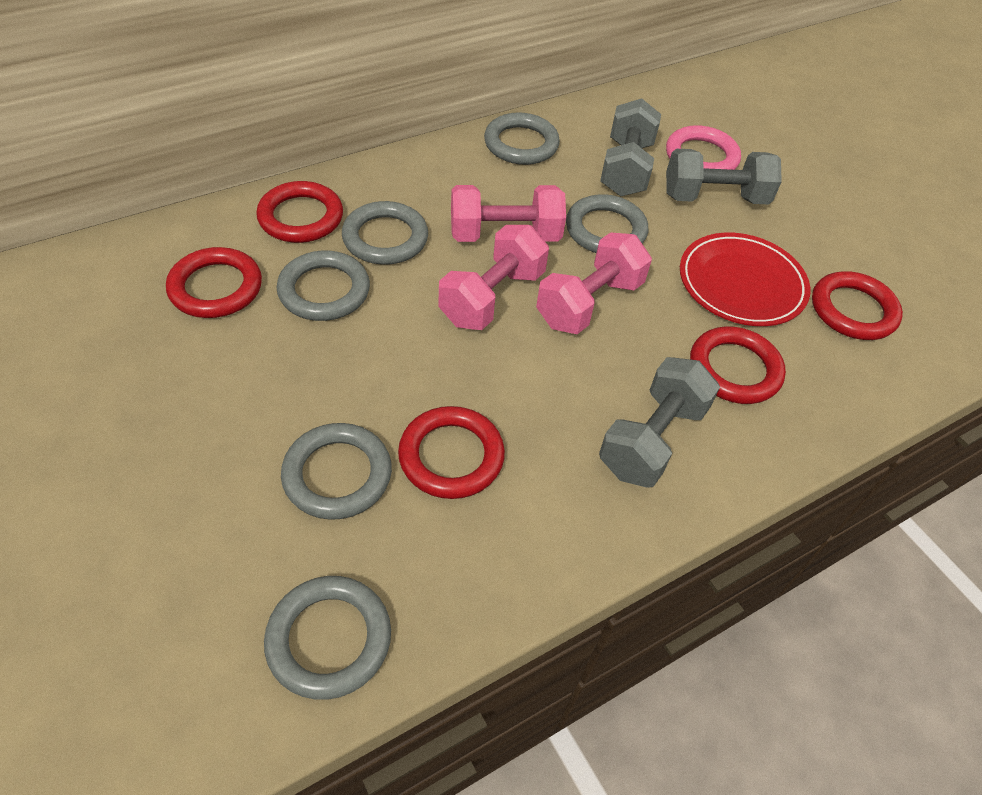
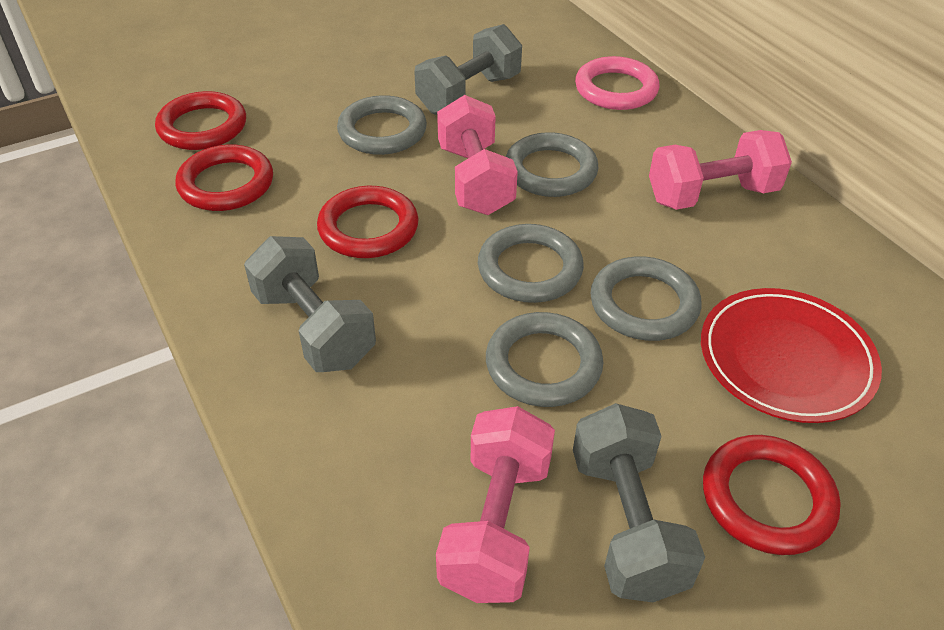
grey ring: 6 -> 5
red ring: 5 -> 4

